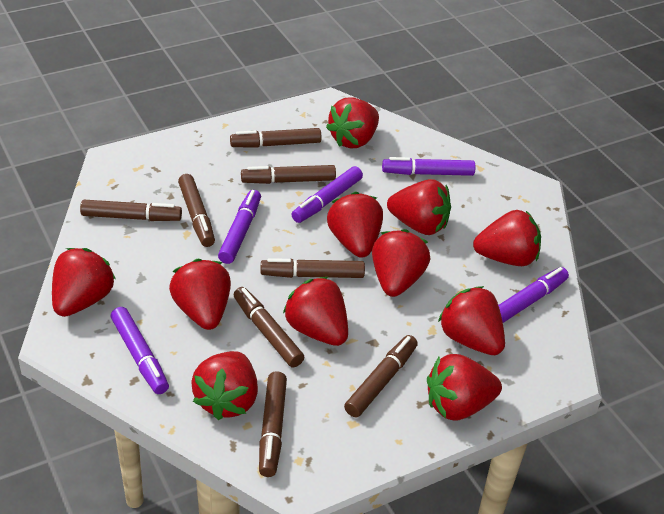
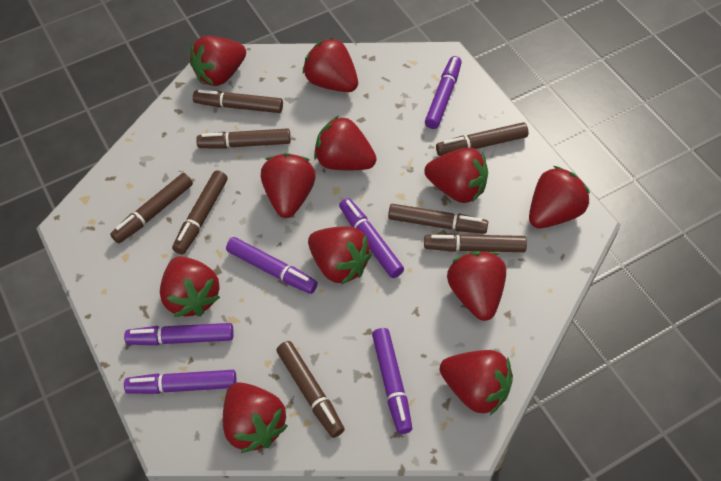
purple marker: 5 -> 6

